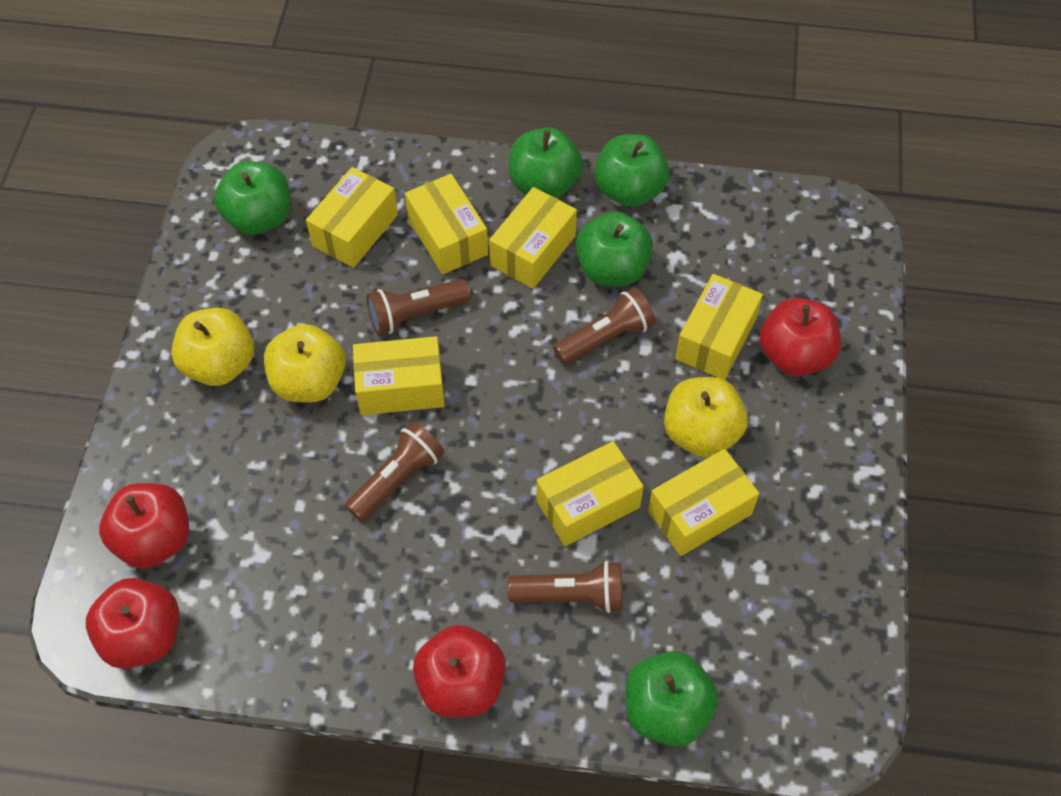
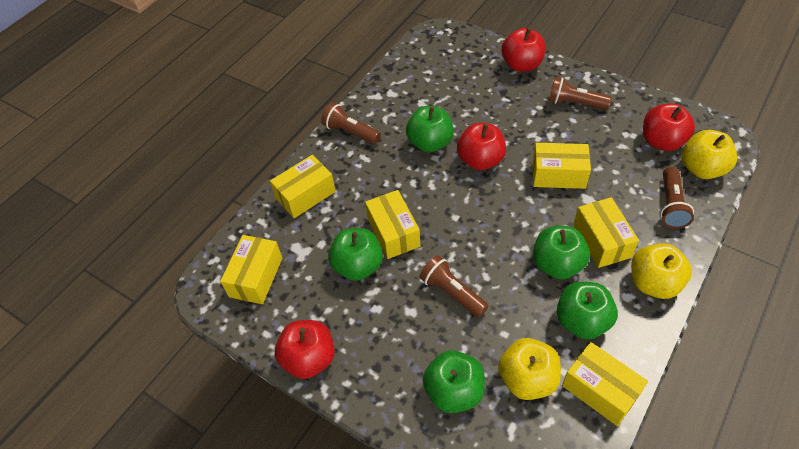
yellow box: 7 -> 6

